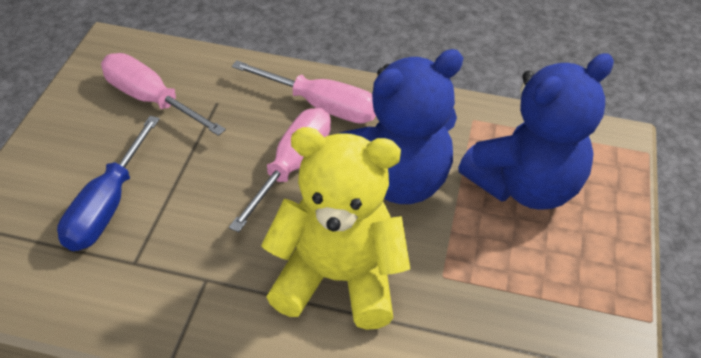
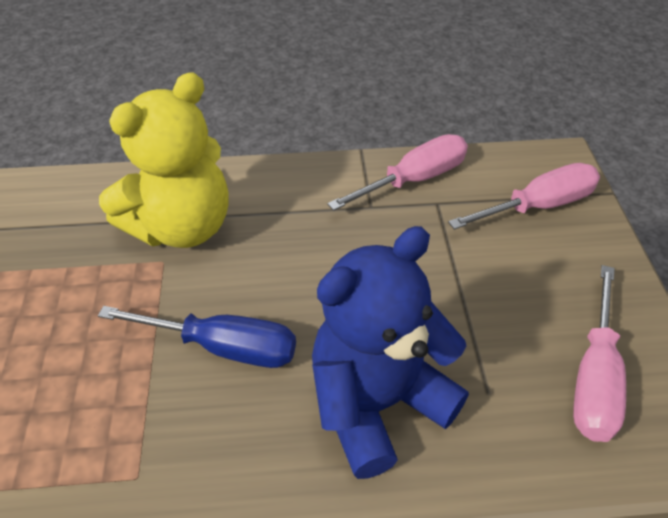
blue teddy bear: 2 -> 1

